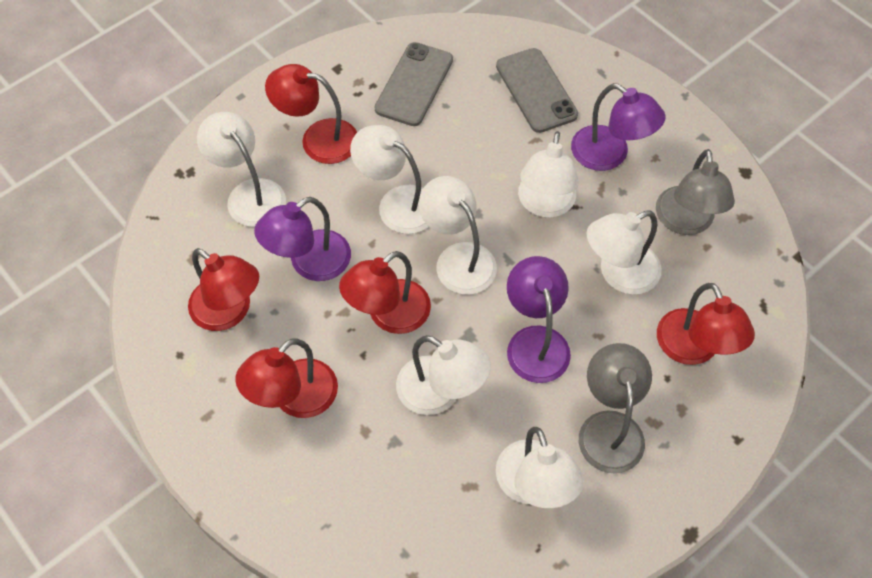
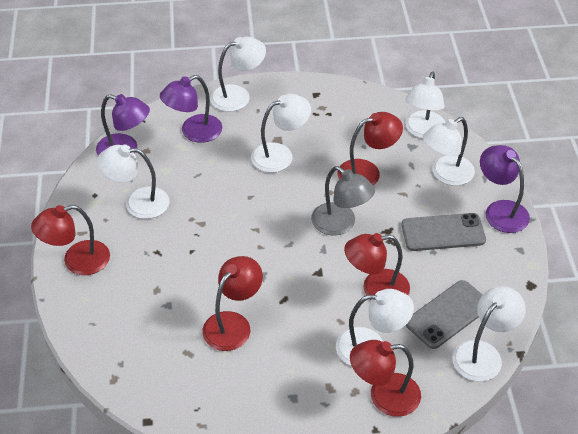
grey lamp: 2 -> 1

